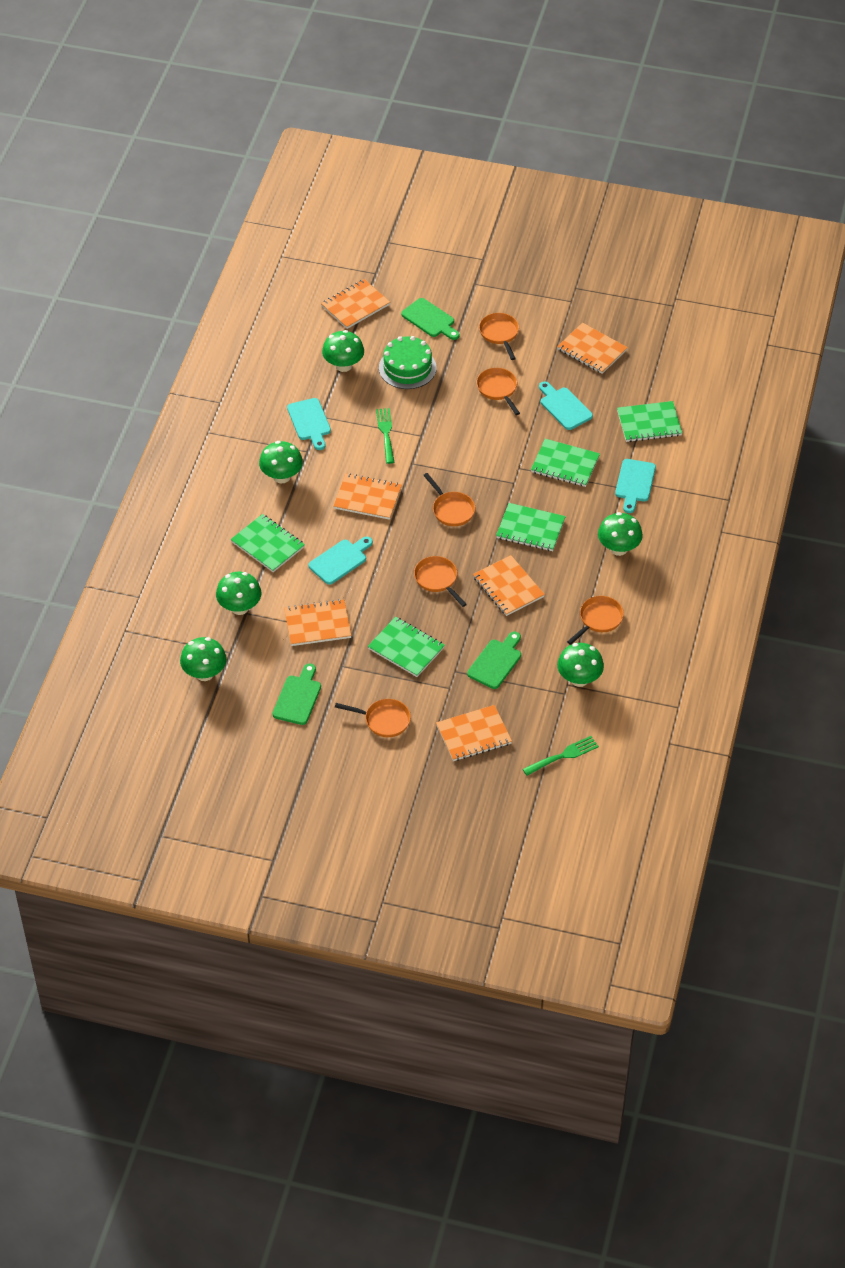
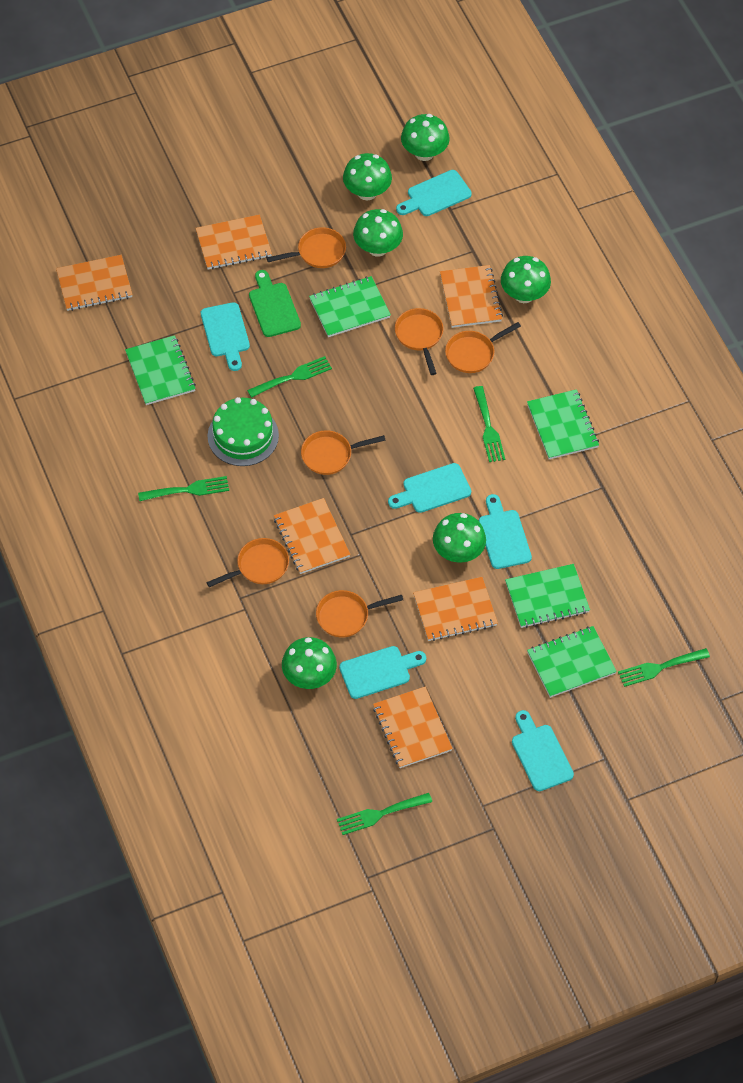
green cutting board: 3 -> 1
green fork: 2 -> 5
turquoise cutting board: 4 -> 6

